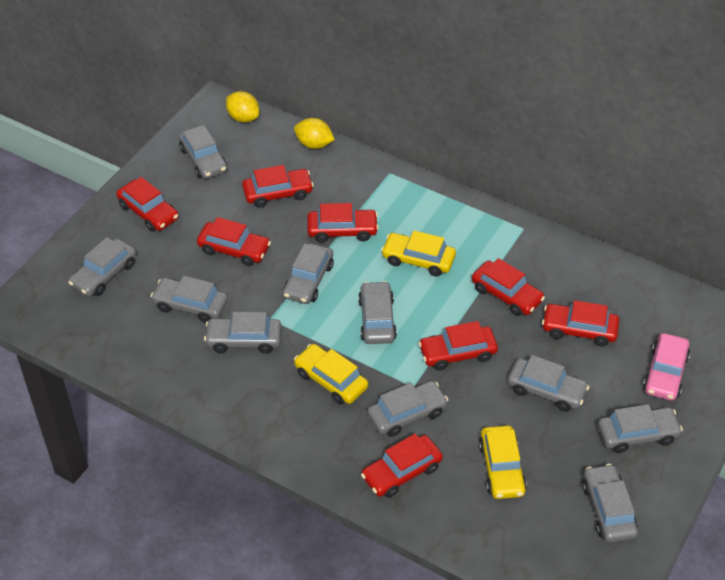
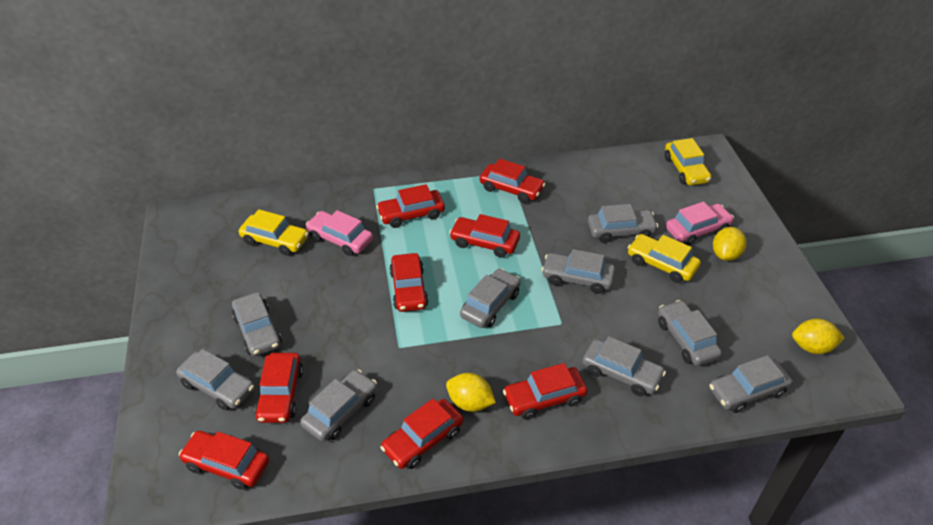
grey car: 10 -> 9
pink car: 1 -> 2
yellow lemon: 2 -> 3

